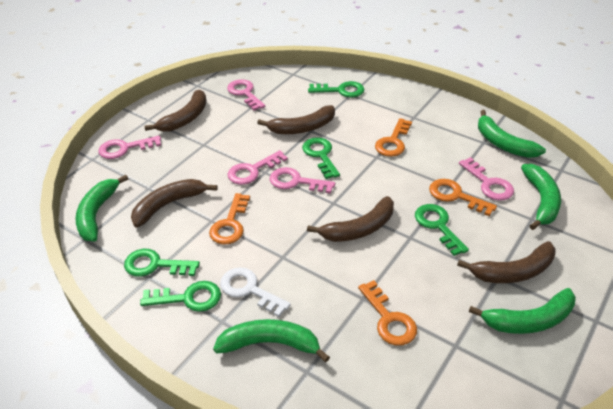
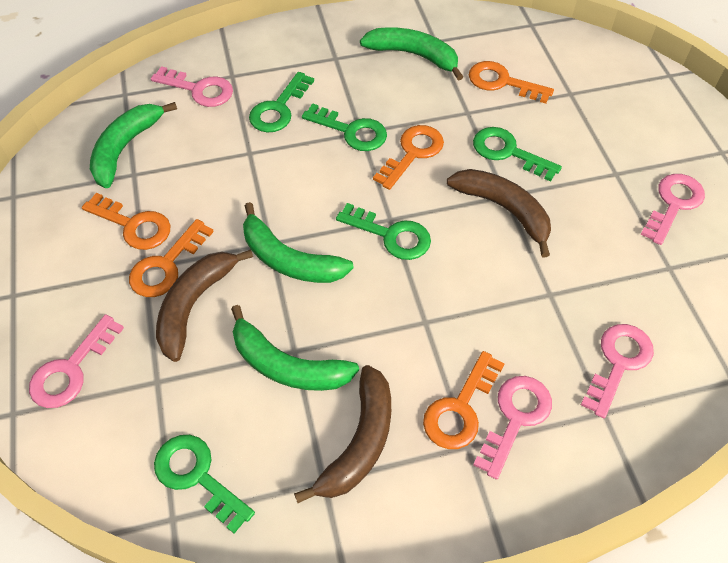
brown banana: 5 -> 3
green banana: 5 -> 4
orange key: 4 -> 5
white key: 1 -> 0

